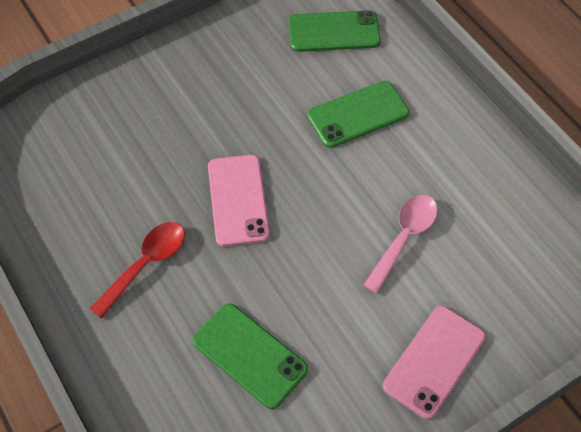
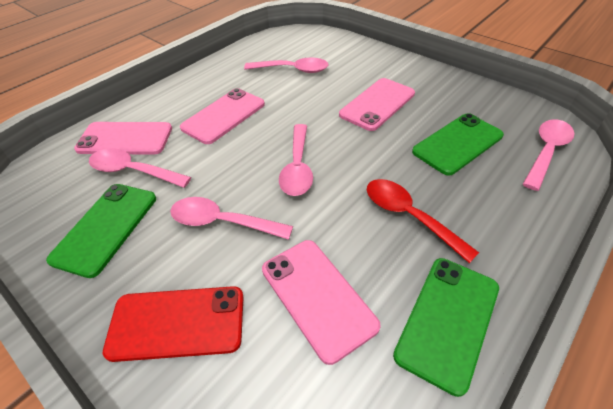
pink phone: 2 -> 4
pink spoon: 1 -> 5
red phone: 0 -> 1

